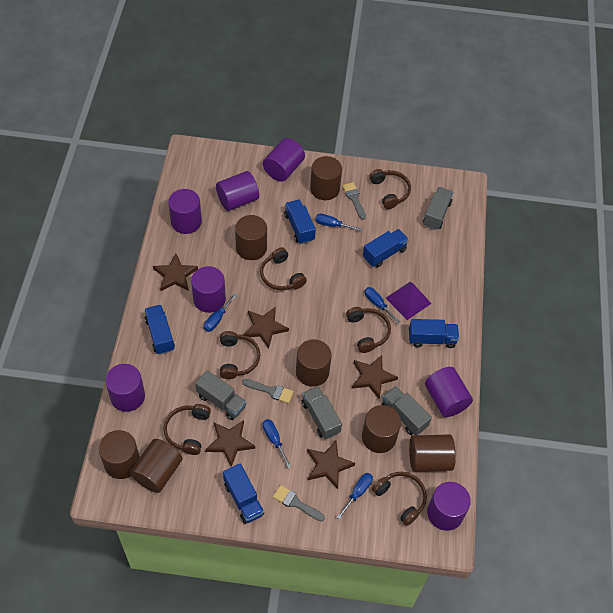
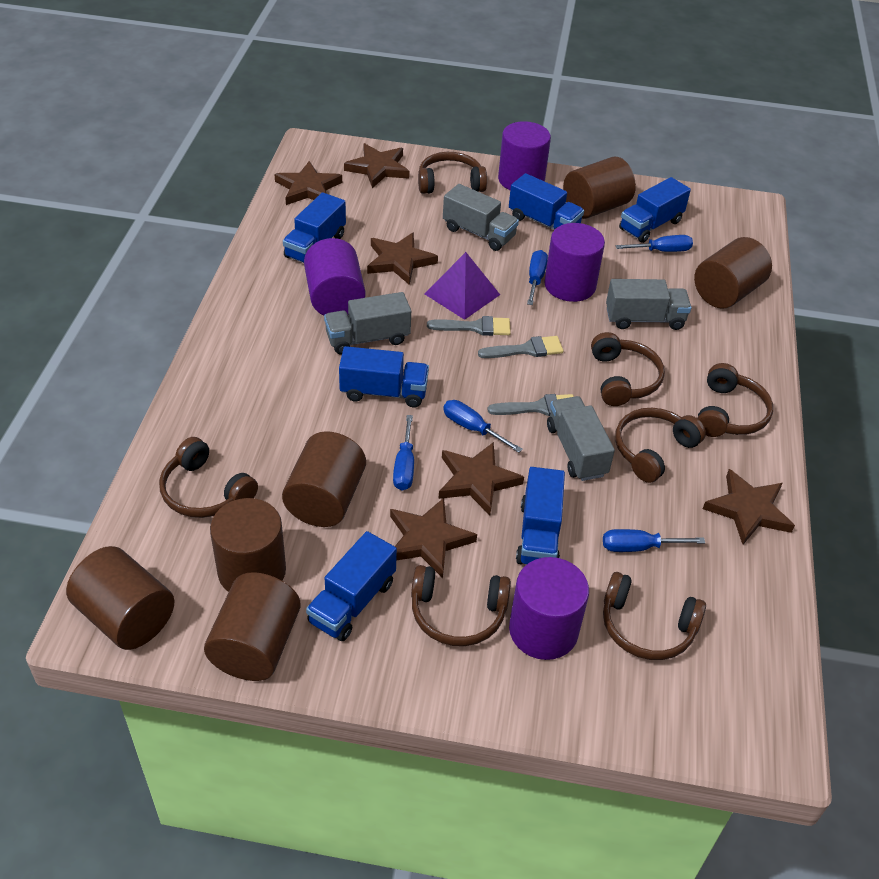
blue truck: 5 -> 6
brown cylinder: 7 -> 6
brown headphones: 6 -> 7
brown star: 5 -> 6
purple cylinder: 7 -> 4

